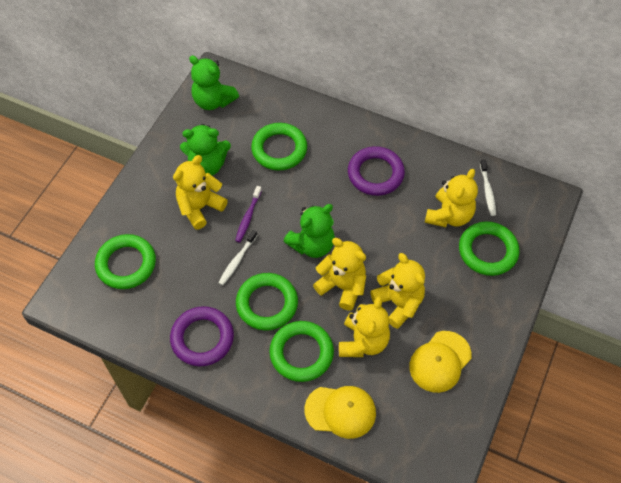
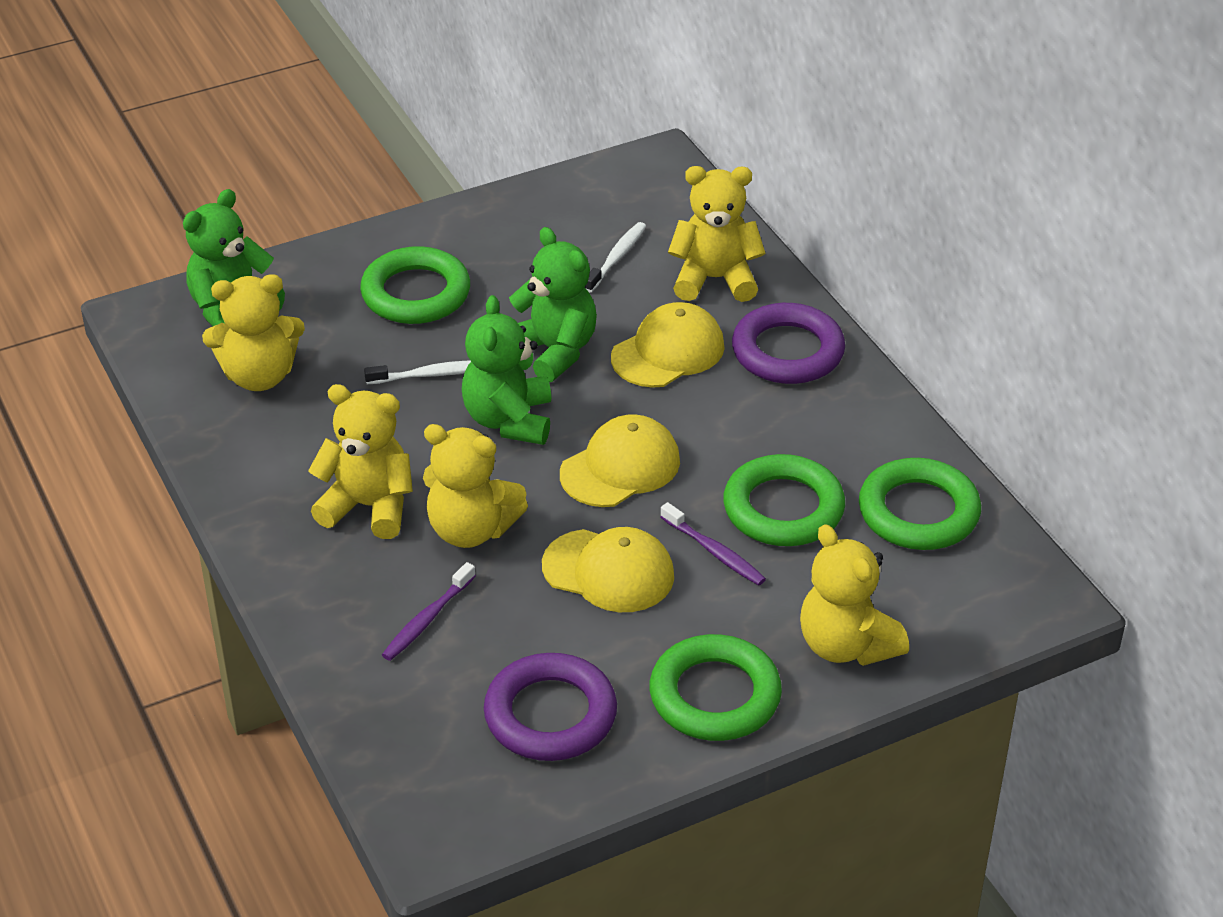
green ring: 5 -> 4
purple toothbrush: 1 -> 2
yellow cap: 2 -> 3

